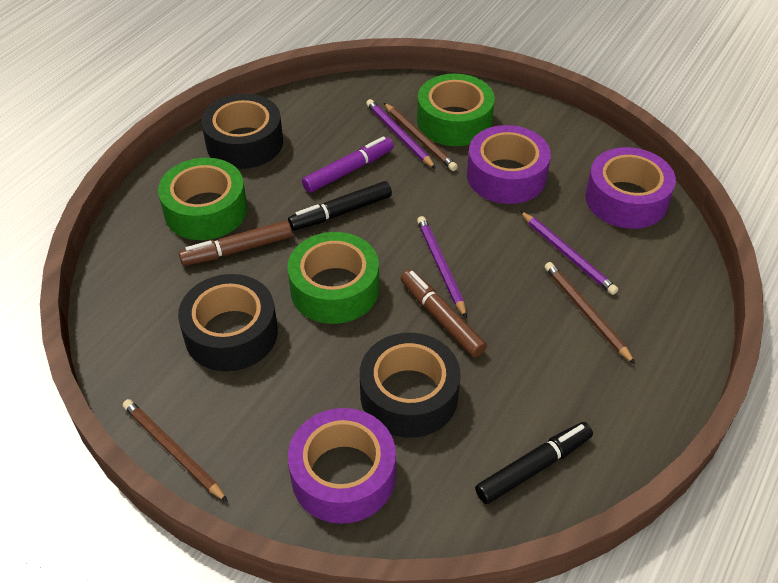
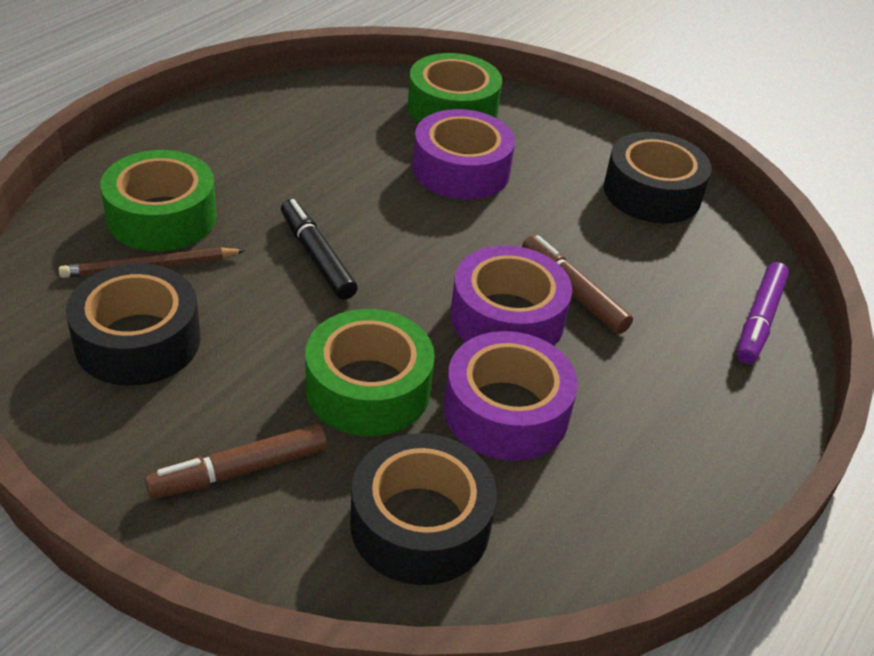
black marker: 2 -> 1
brown pencil: 3 -> 1
purple pencil: 3 -> 0

